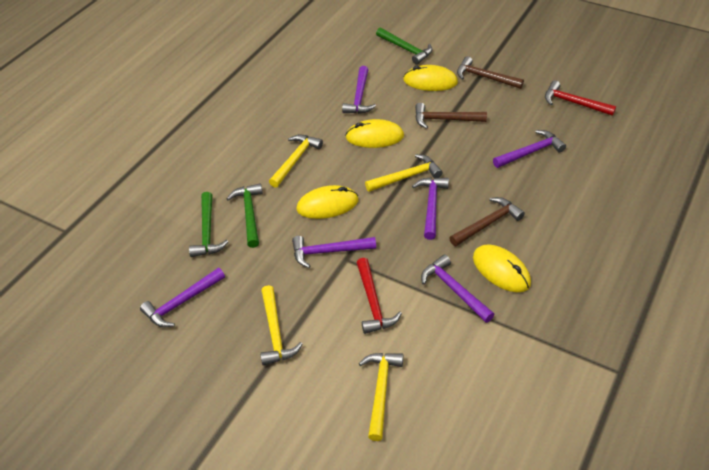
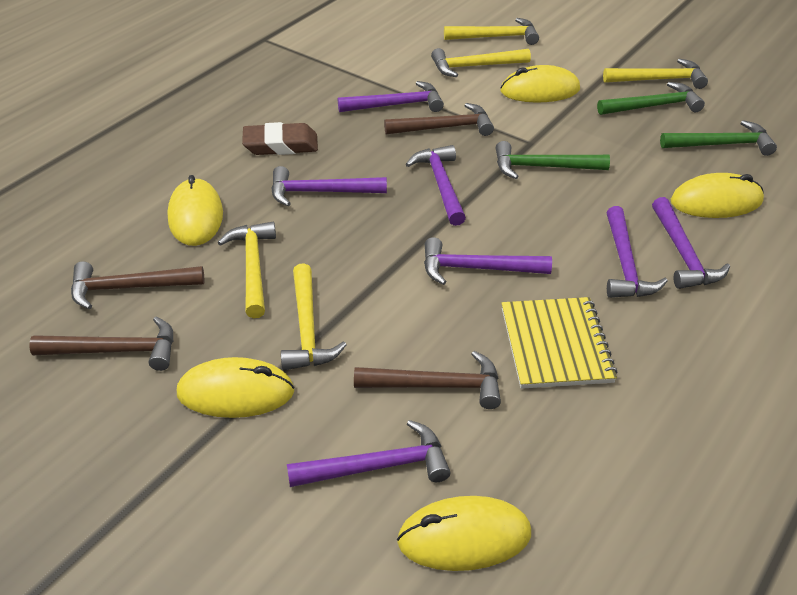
brown eraser: 0 -> 1
brown hammer: 3 -> 4
purple hammer: 6 -> 7
red hammer: 2 -> 0
yellow hammer: 4 -> 5
yellow mouse: 4 -> 5
yellow notebook: 0 -> 1

